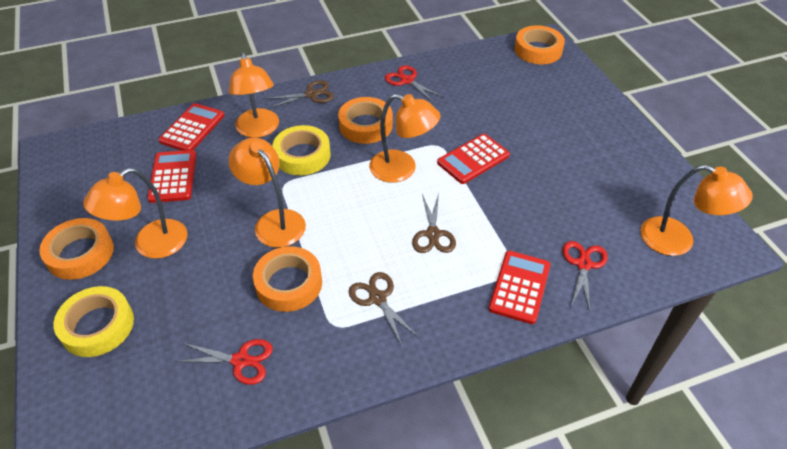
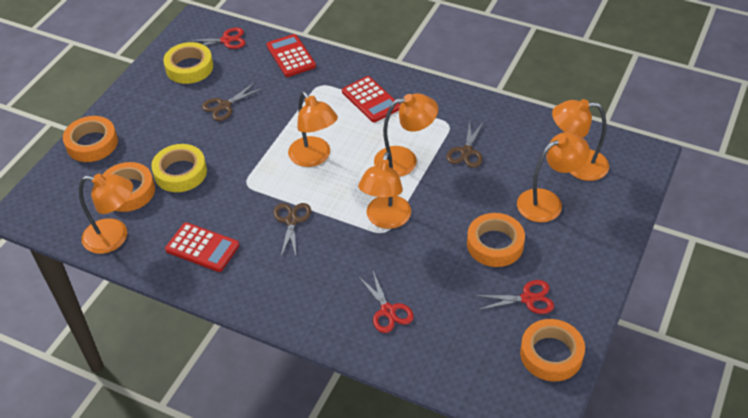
orange lamp: 5 -> 6
red calculator: 4 -> 3

